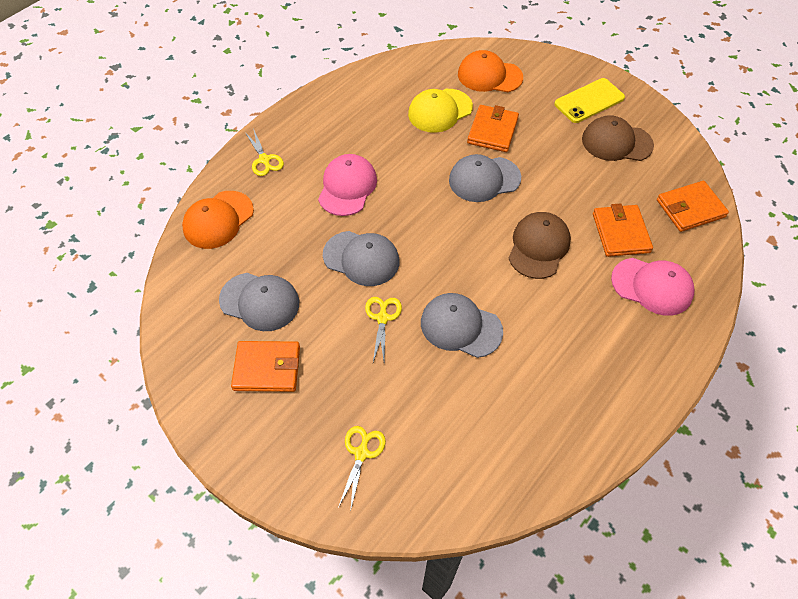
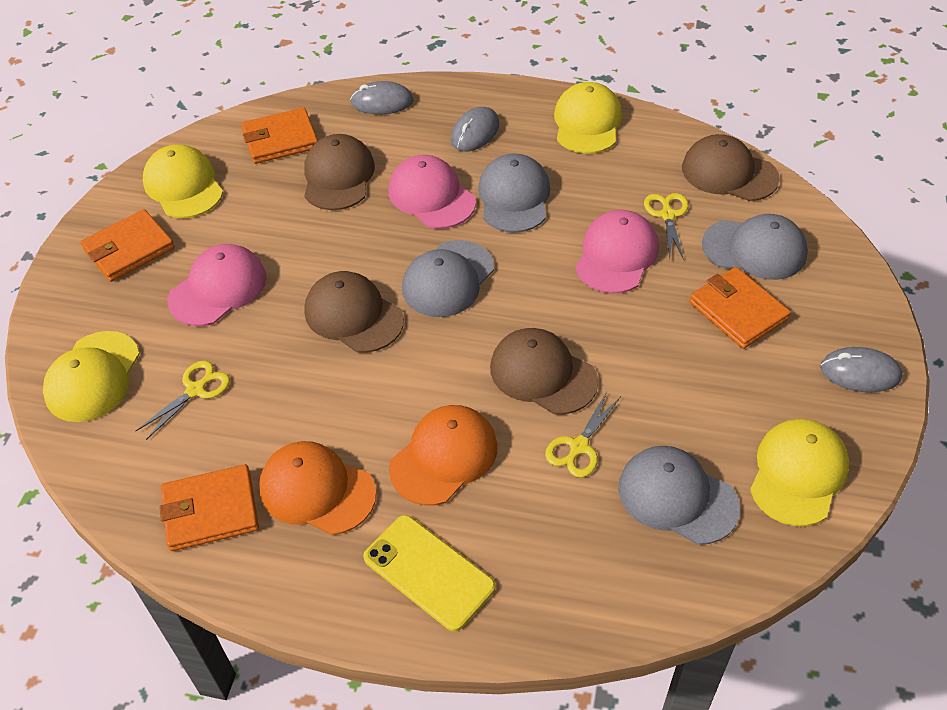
brown cap: 2 -> 4
grey mouse: 0 -> 3
pink cap: 2 -> 3
yellow cap: 1 -> 4

